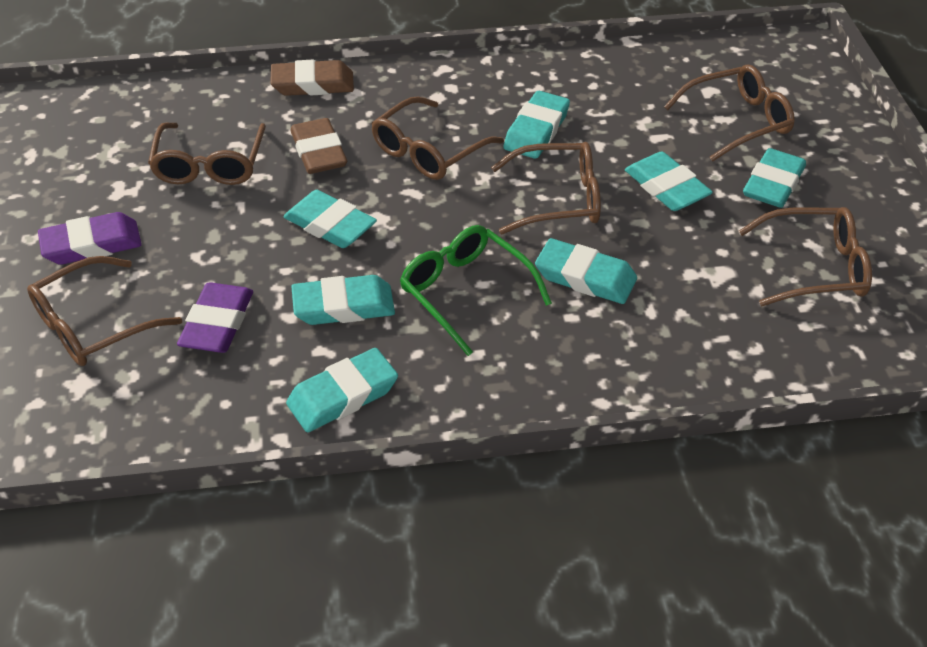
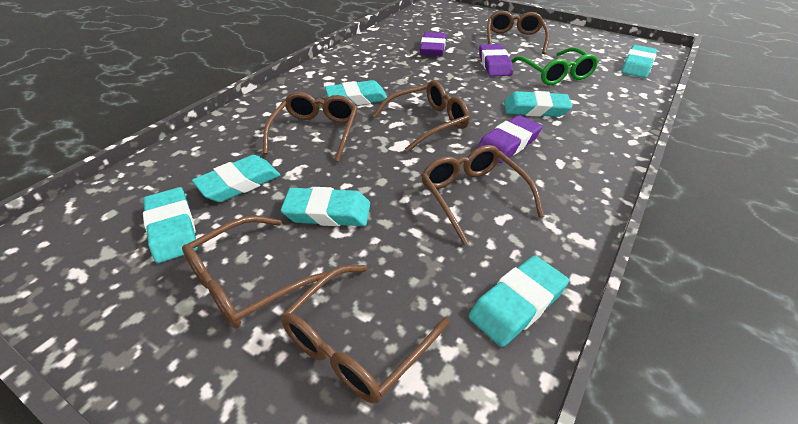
brown eraser: 2 -> 0
purple eraser: 2 -> 3

